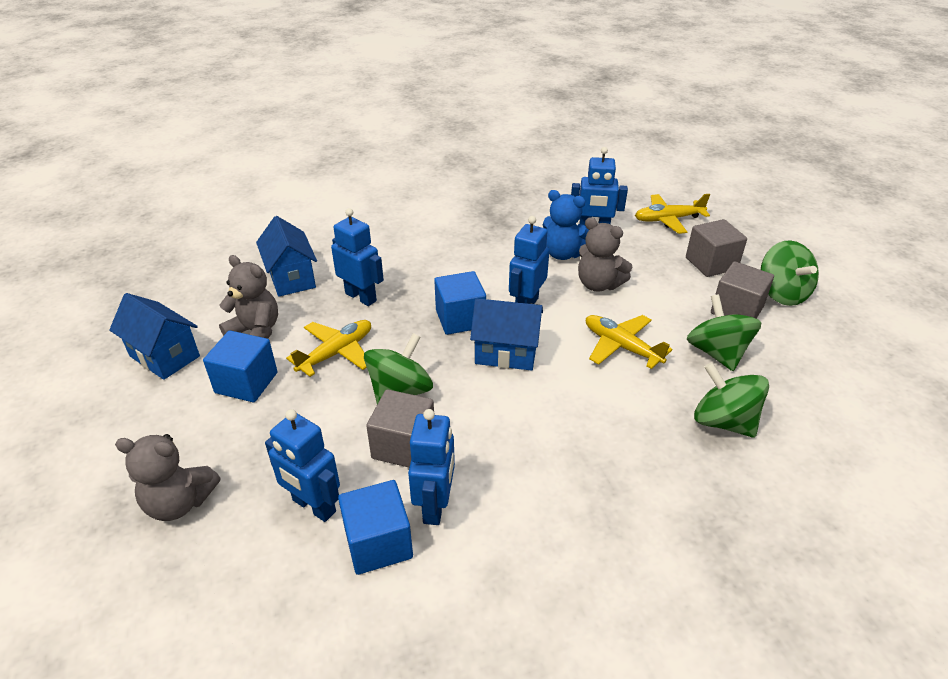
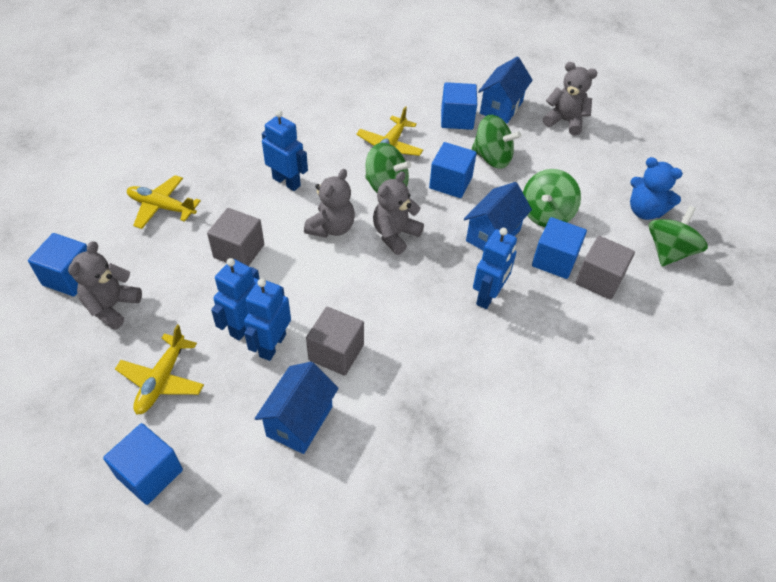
blue cube: 3 -> 5
blue robot: 5 -> 4
grey teddy bear: 3 -> 4

